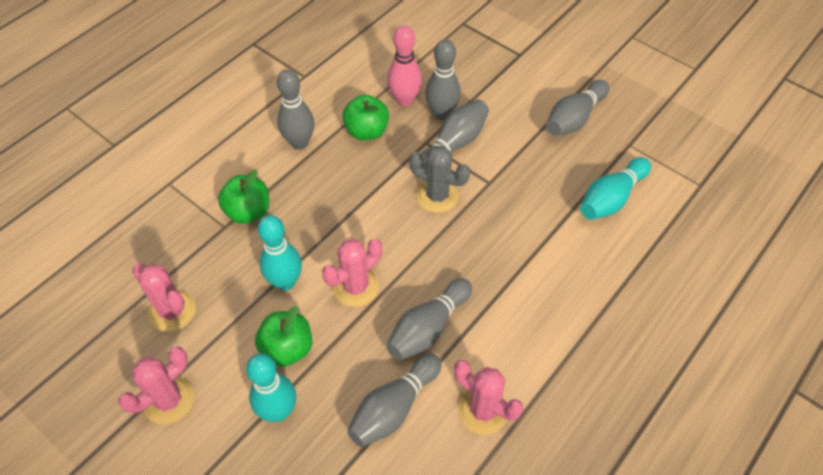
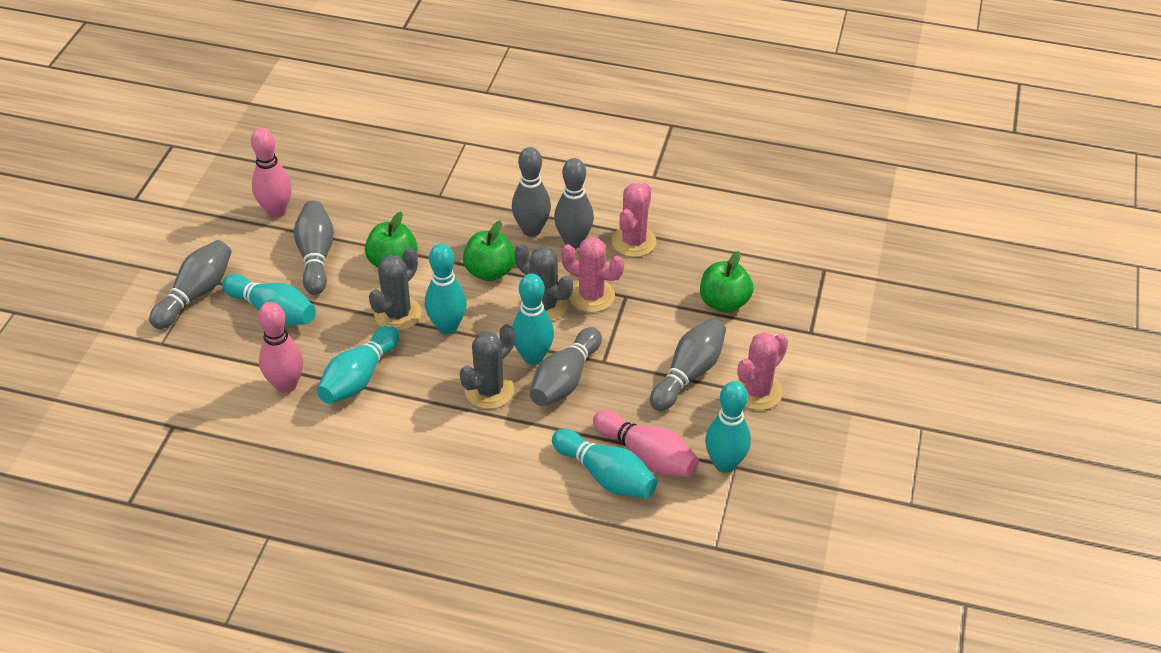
grey cactus: 1 -> 3
pink bowling pin: 1 -> 3
pink cactus: 4 -> 3
turquoise bowling pin: 3 -> 6

